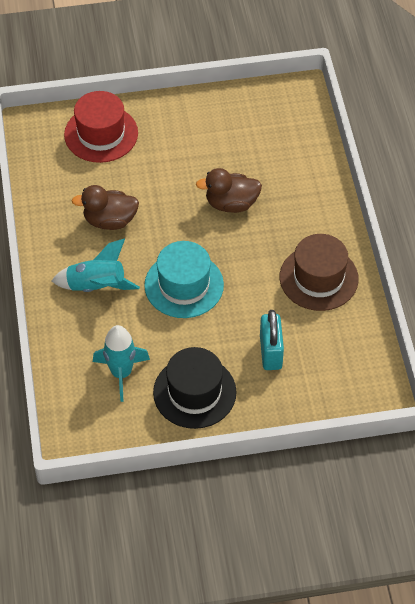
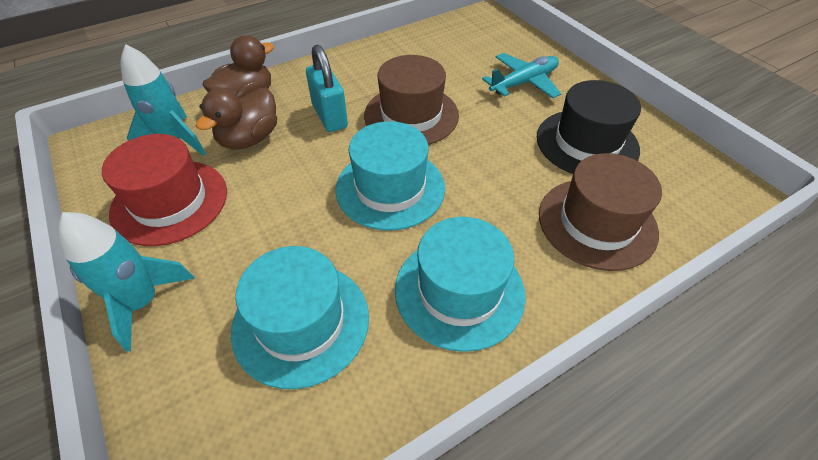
brown hat: 1 -> 2
turquoise hat: 1 -> 3
turquoise plane: 0 -> 1

